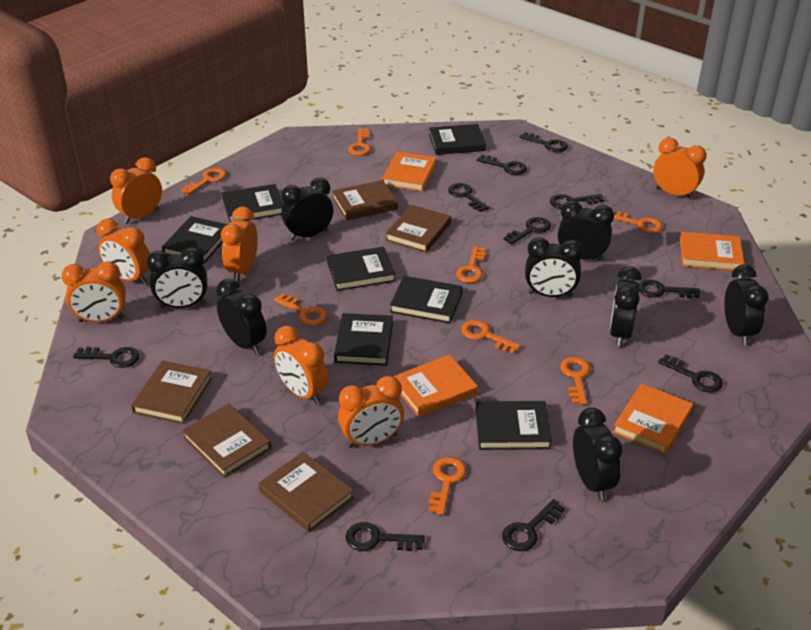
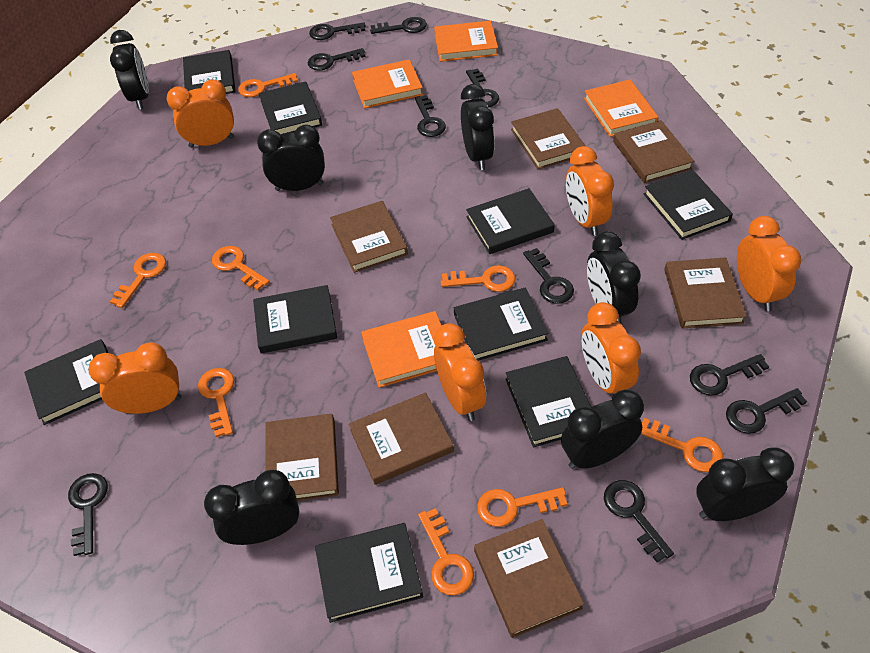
black book: 7 -> 9
black clock: 8 -> 7
brown book: 5 -> 7
orange clock: 7 -> 6

